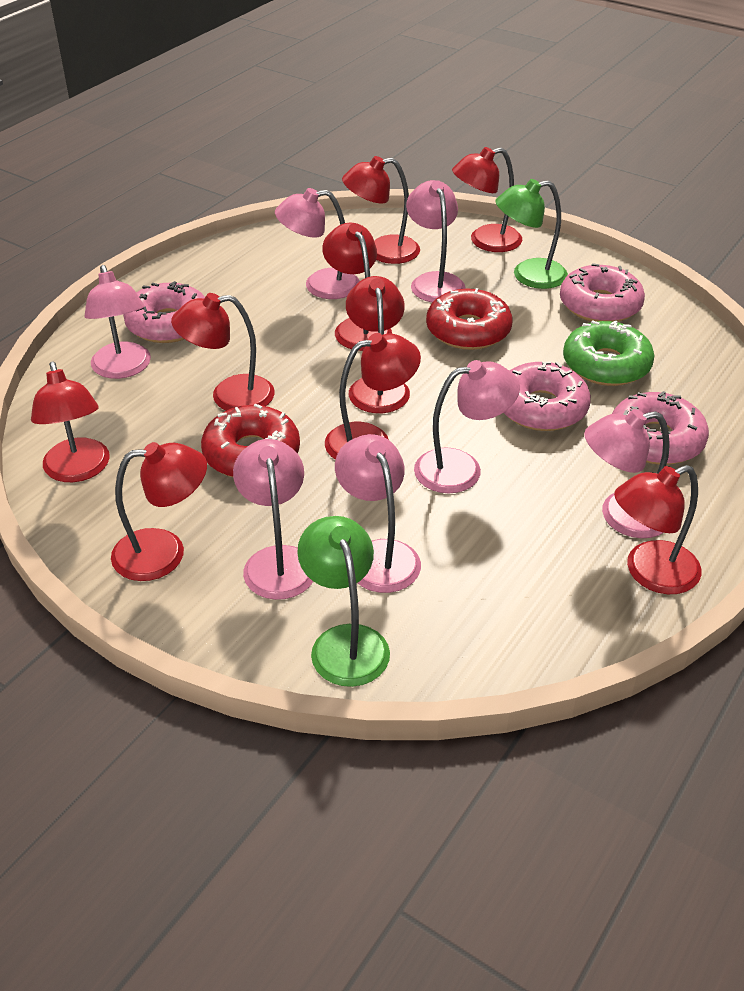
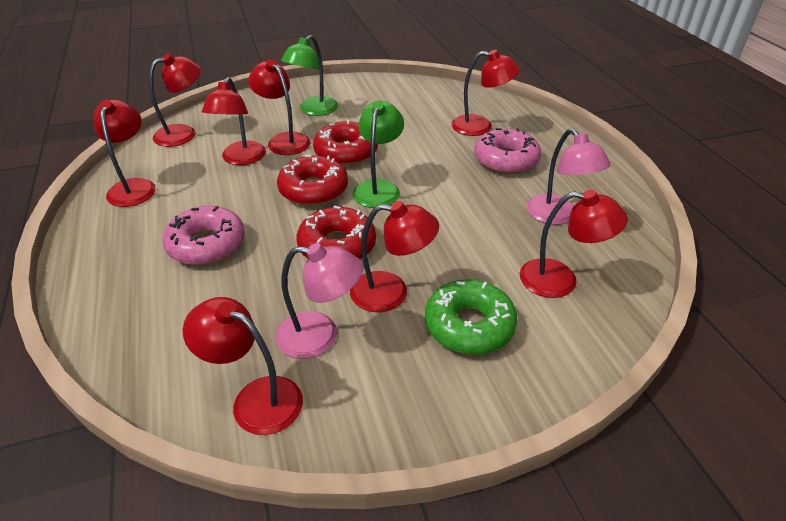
pink donut: 4 -> 2
pink lamp: 7 -> 2
red donut: 2 -> 3
red lamp: 9 -> 8

